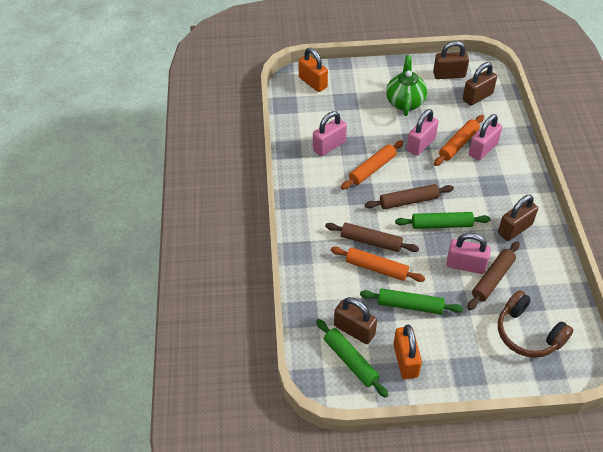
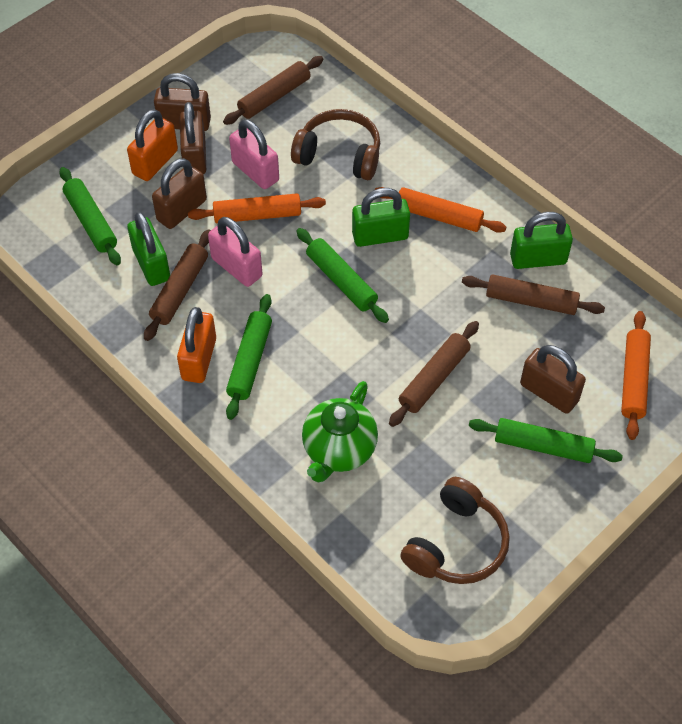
brown headphones: 1 -> 2
brown rolling pin: 3 -> 4
green padlock: 0 -> 3
green rolling pin: 3 -> 4
pink padlock: 4 -> 2

